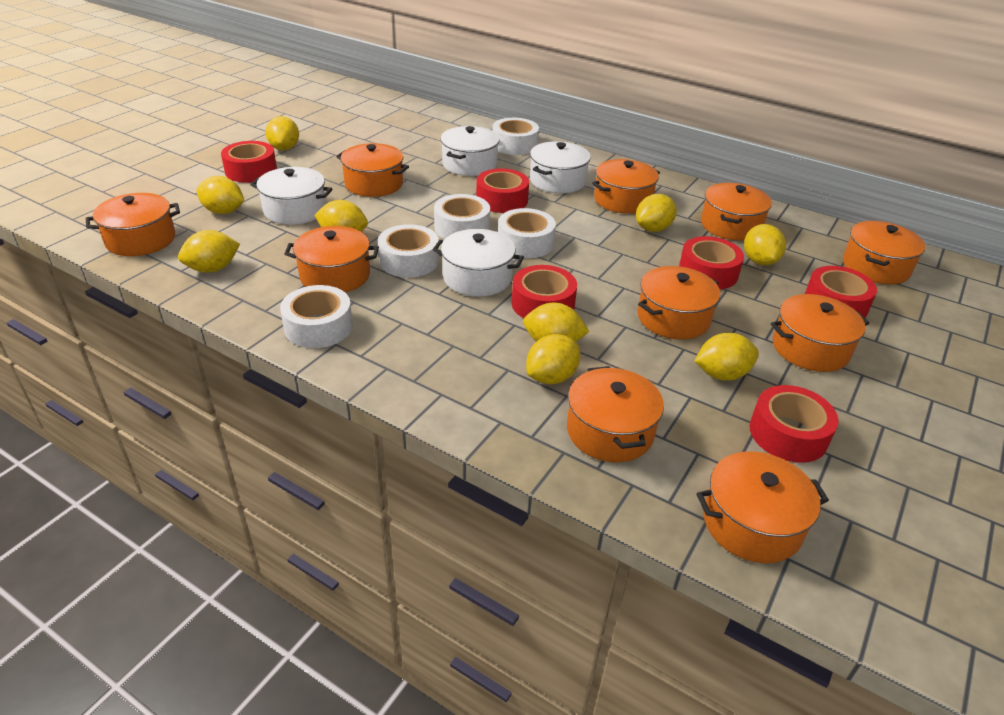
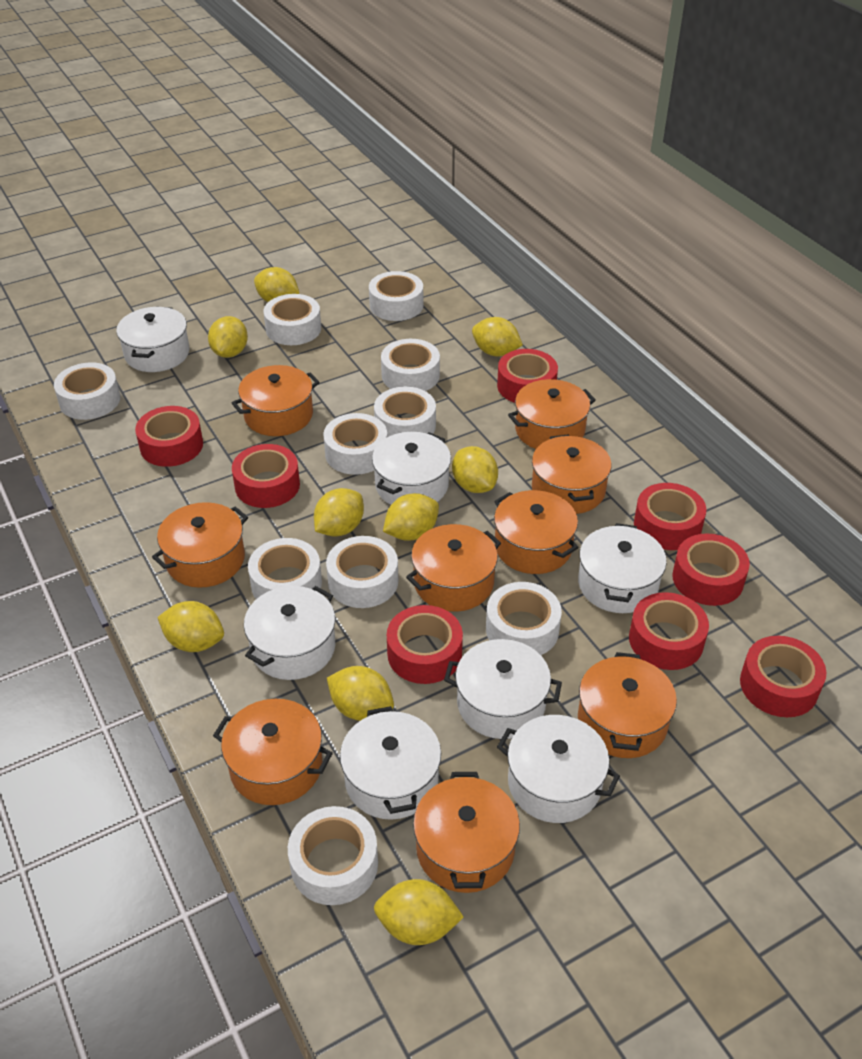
orange pot: 10 -> 9
red tape: 6 -> 8
white pot: 4 -> 7
white tape: 5 -> 10

